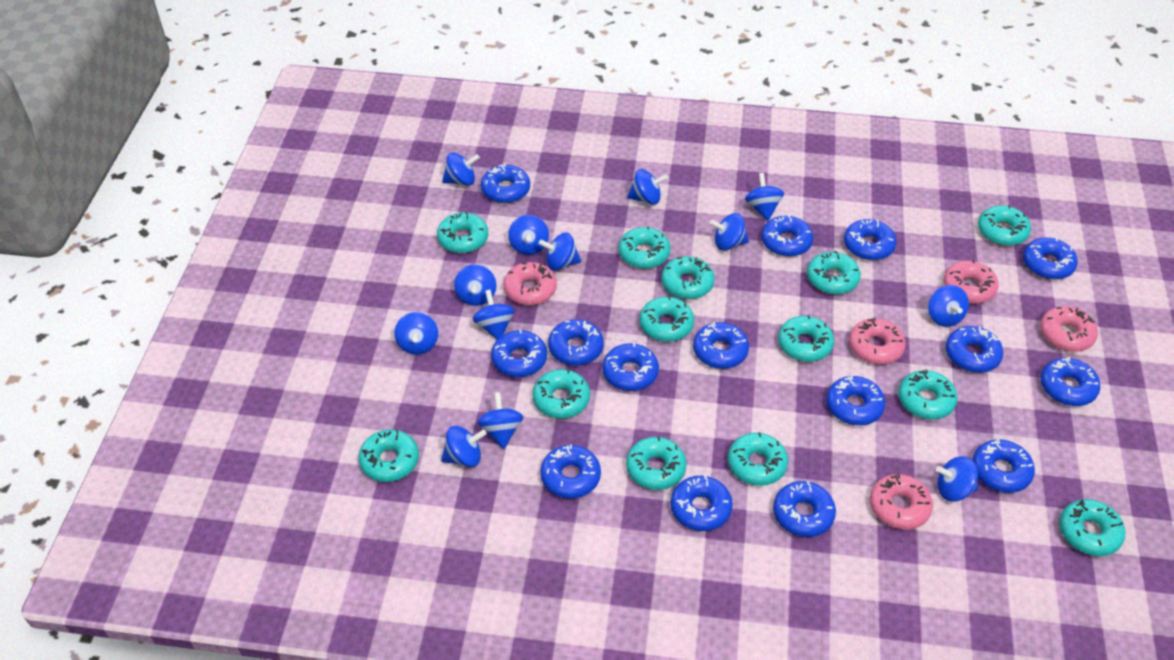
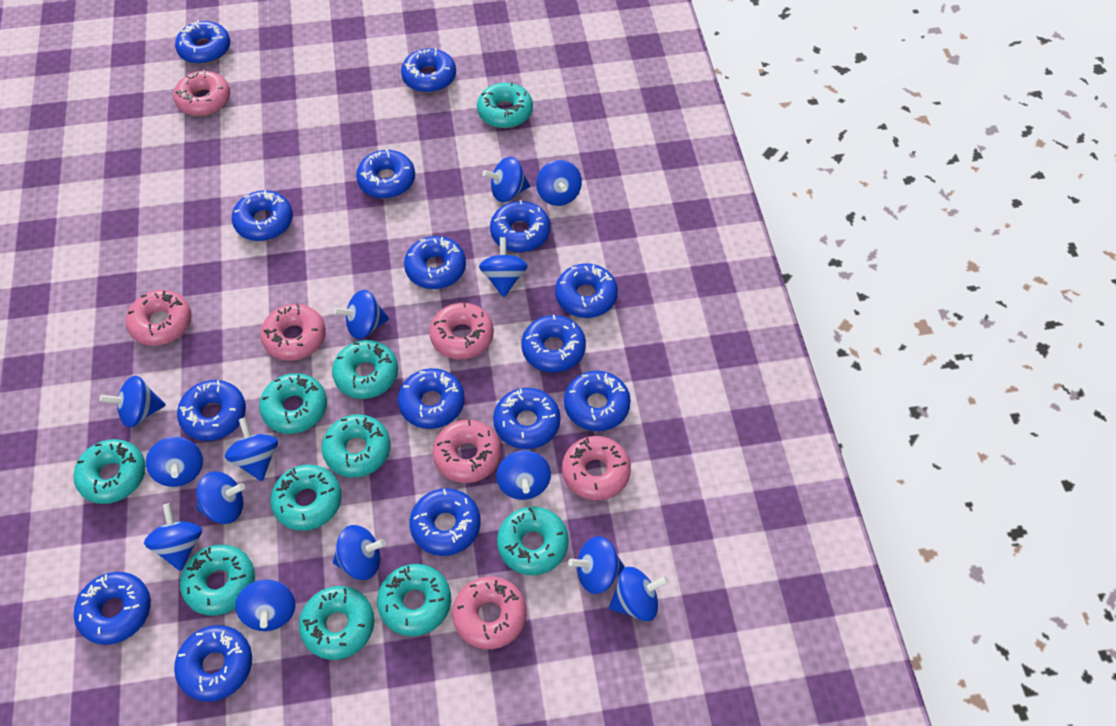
blue spinning top: 13 -> 14
pink donut: 5 -> 7
turquoise donut: 13 -> 10

